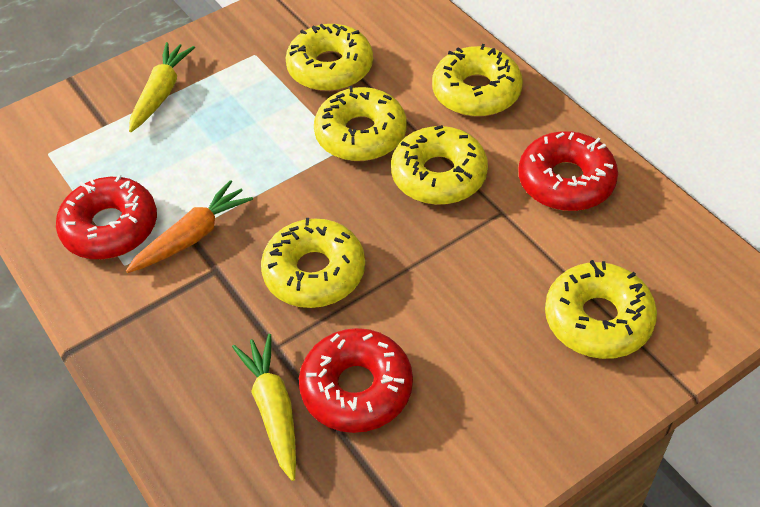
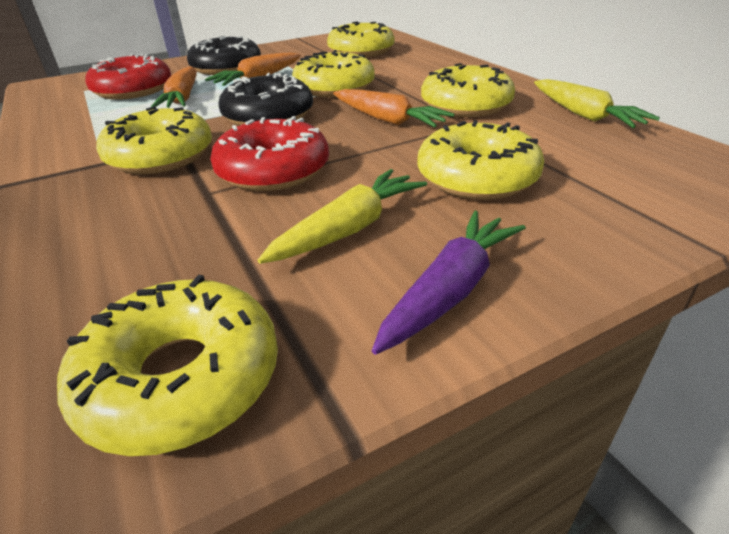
black donut: 0 -> 2
orange carrot: 1 -> 3
purple carrot: 0 -> 1
red donut: 3 -> 2

